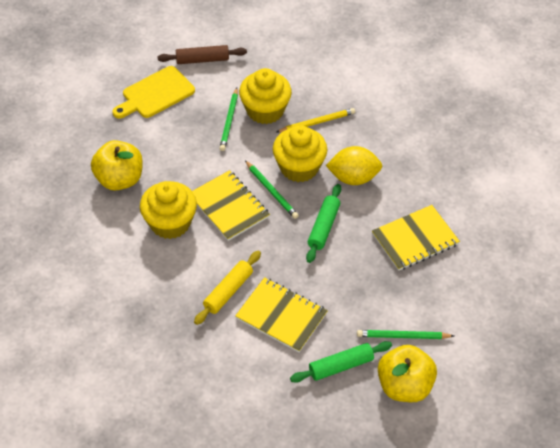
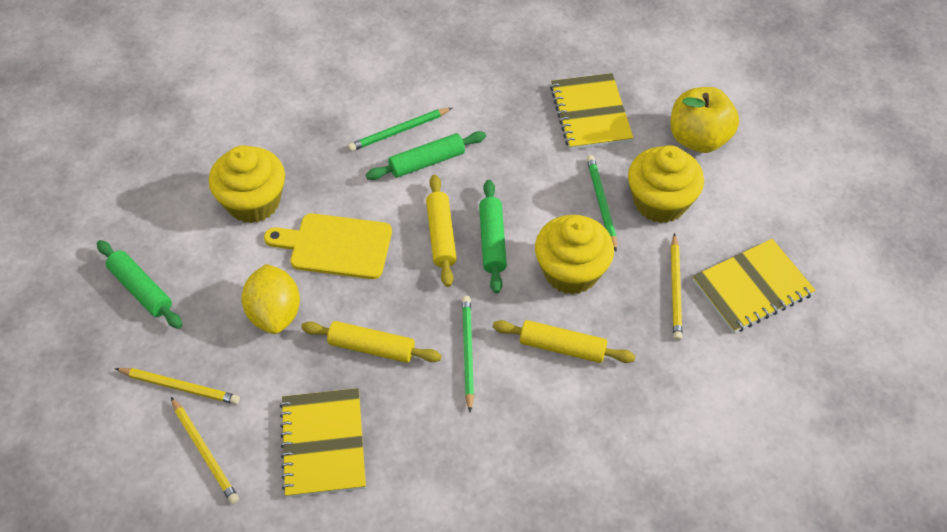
brown rolling pin: 1 -> 0
green rolling pin: 2 -> 3
yellow apple: 2 -> 1
yellow pencil: 1 -> 3
yellow rolling pin: 1 -> 3

